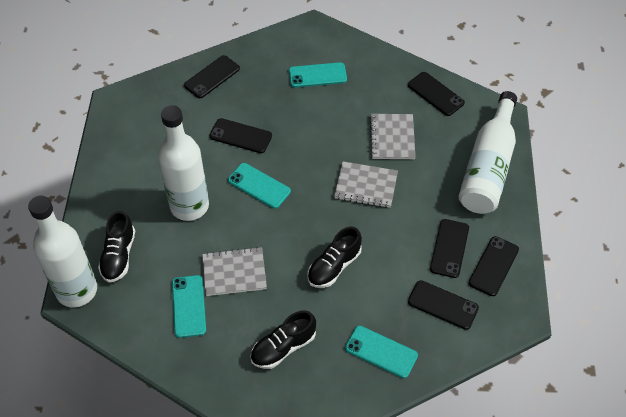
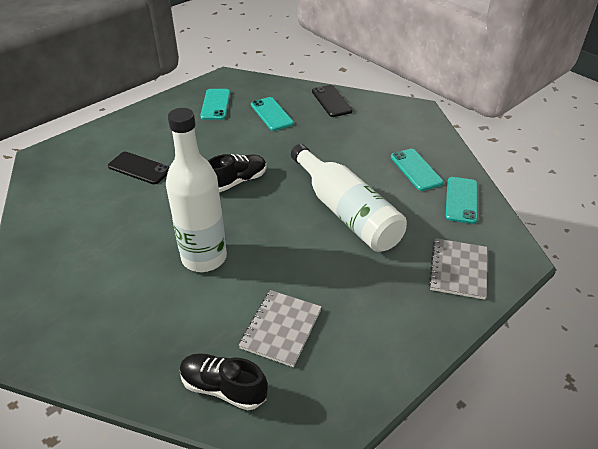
black phone: 6 -> 2
black shoe: 3 -> 2
grey notebook: 3 -> 2
white bottle: 3 -> 2

